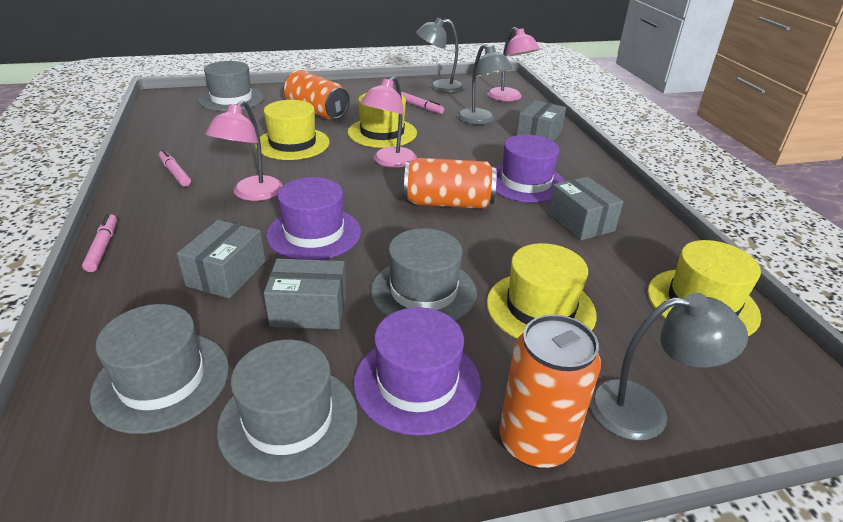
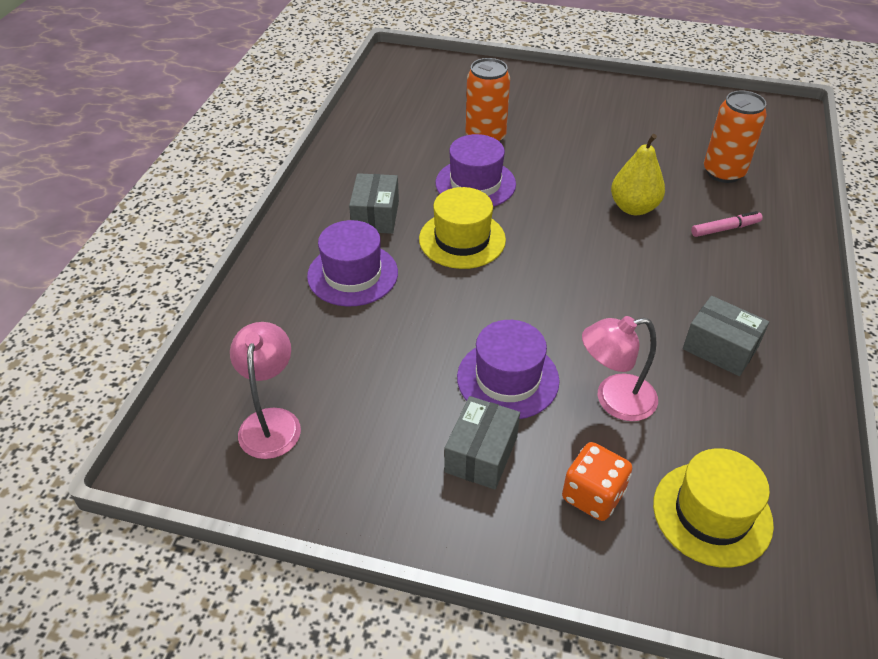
grey box: 4 -> 3
grey hat: 4 -> 0
grey lamp: 3 -> 0
orange can: 3 -> 2
orange dice: 0 -> 1
pink lamp: 3 -> 2
pink marker: 3 -> 1
yellow hat: 4 -> 2
yellow pear: 0 -> 1

